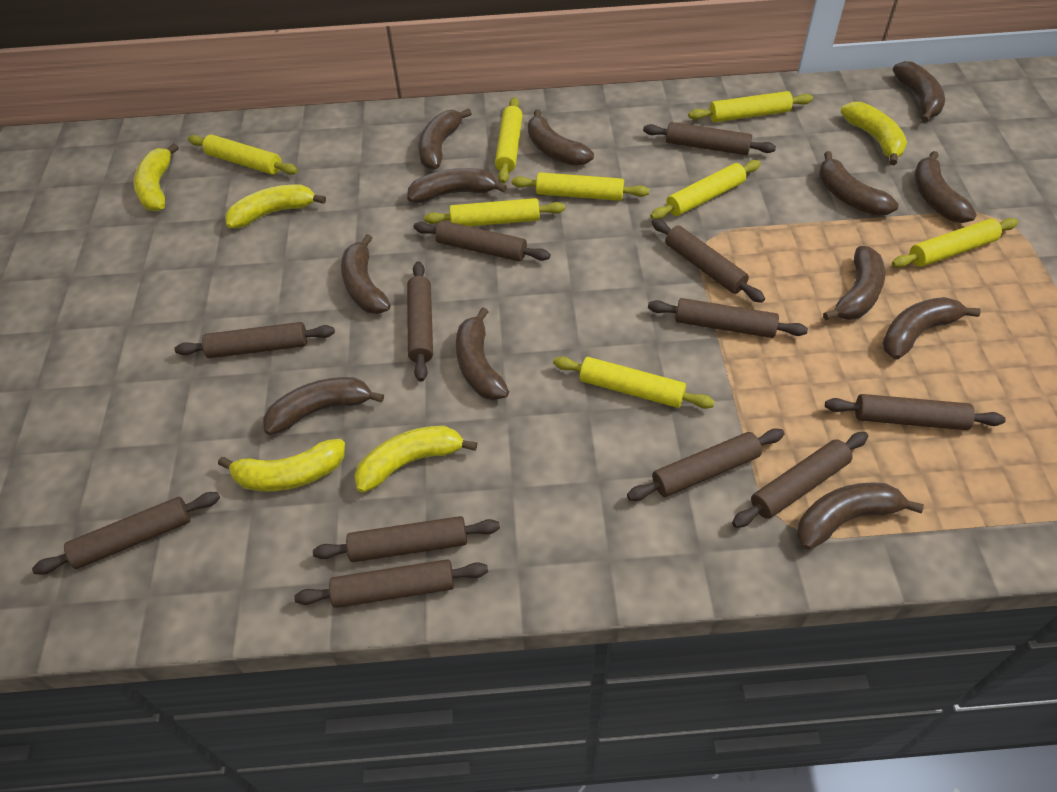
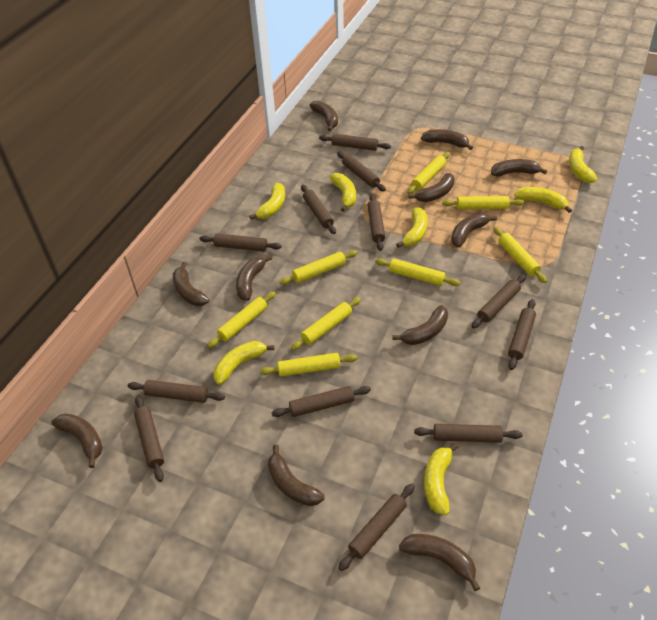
brown banana: 12 -> 11
yellow banana: 5 -> 7

